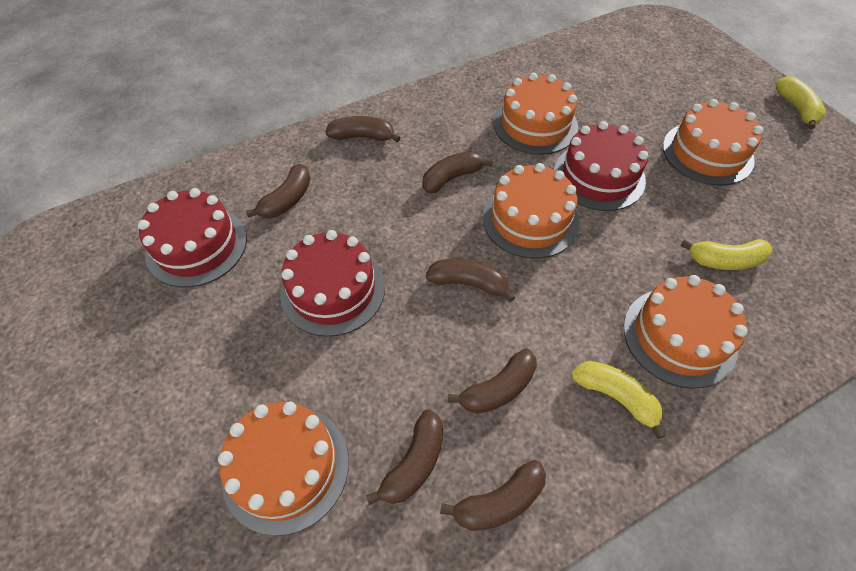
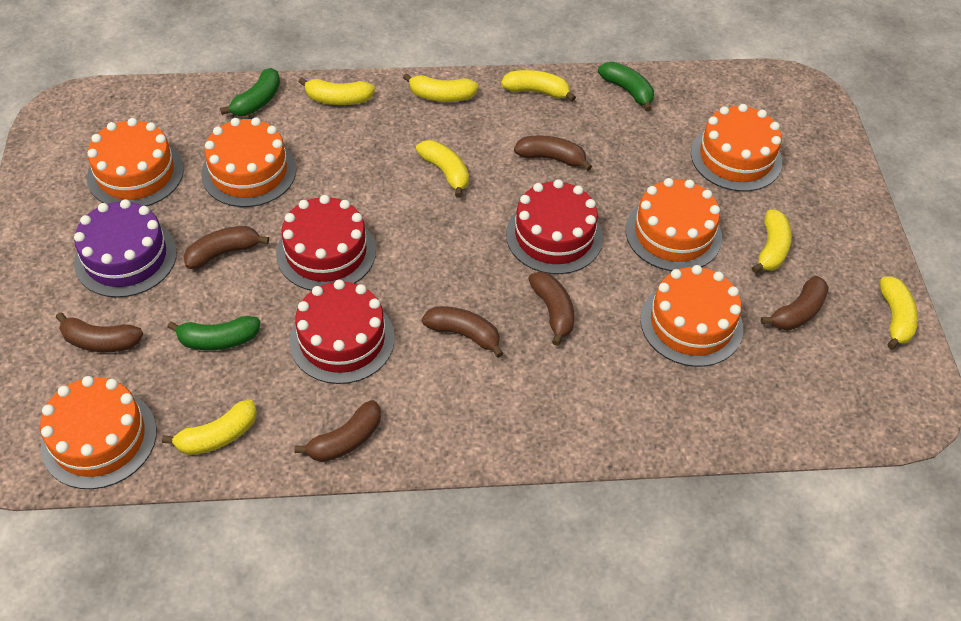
green banana: 0 -> 3
orange cake: 5 -> 6
purple cake: 0 -> 1
yellow banana: 3 -> 7

